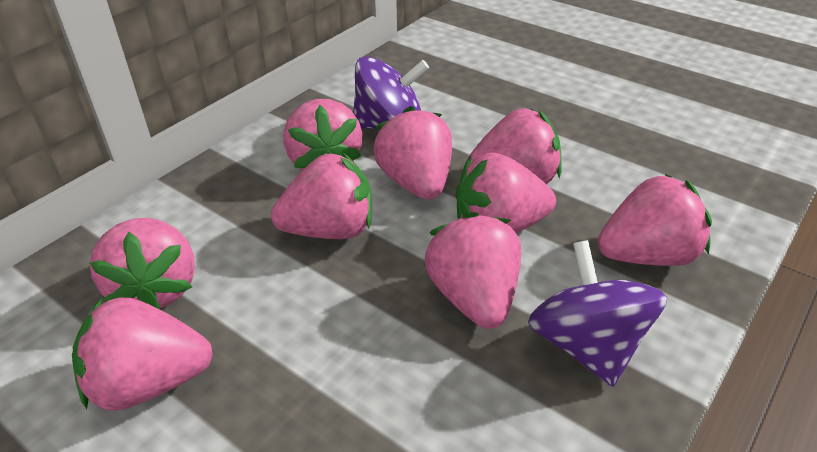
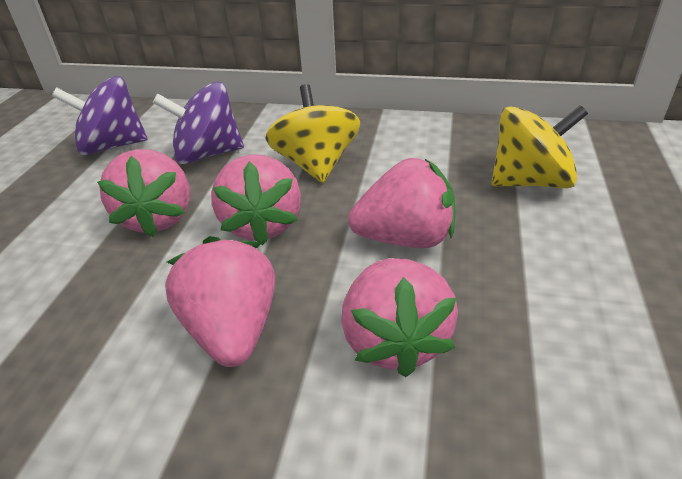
pink strawberry: 9 -> 5
yellow spinning top: 0 -> 2

